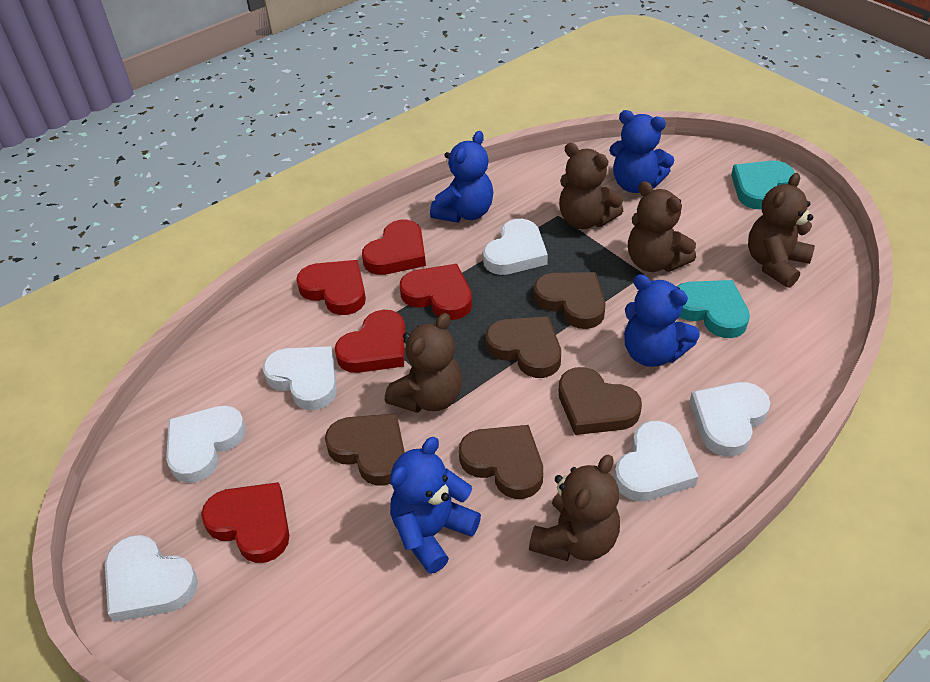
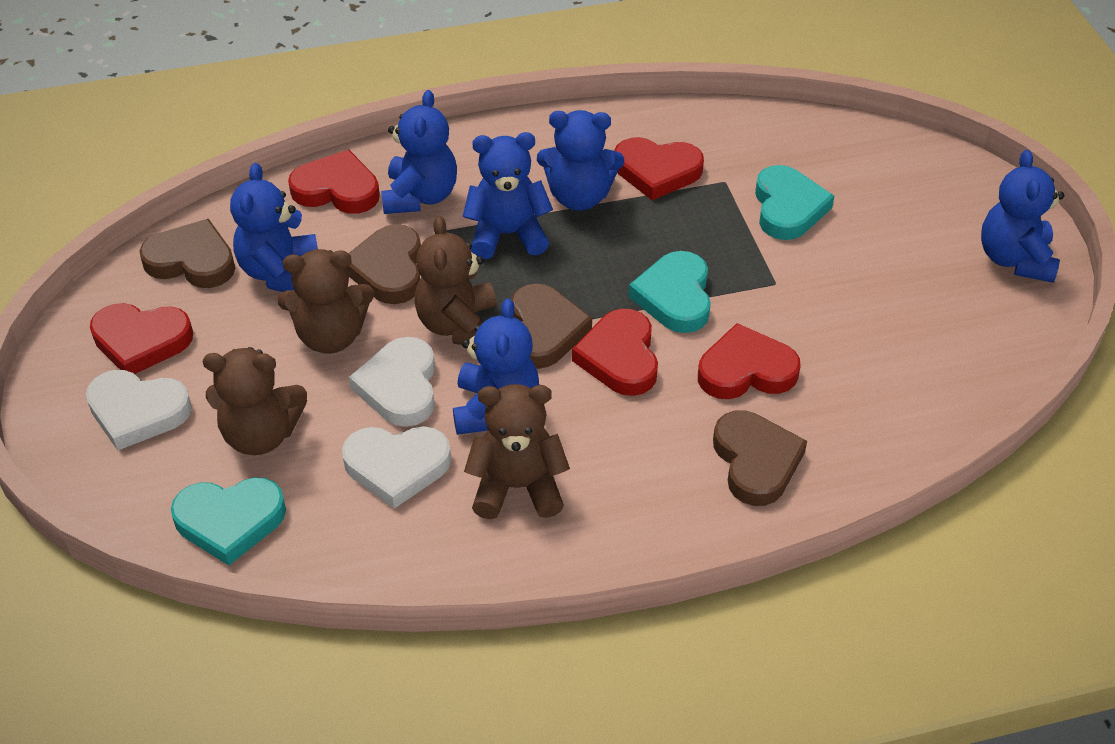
blue teddy bear: 4 -> 6
brown heart: 5 -> 4
brown teddy bear: 5 -> 4
turquoise heart: 2 -> 3
white heart: 6 -> 3

